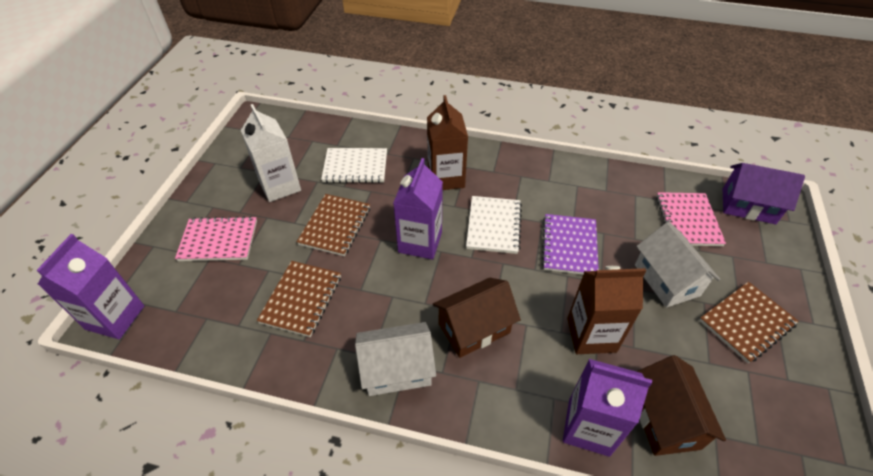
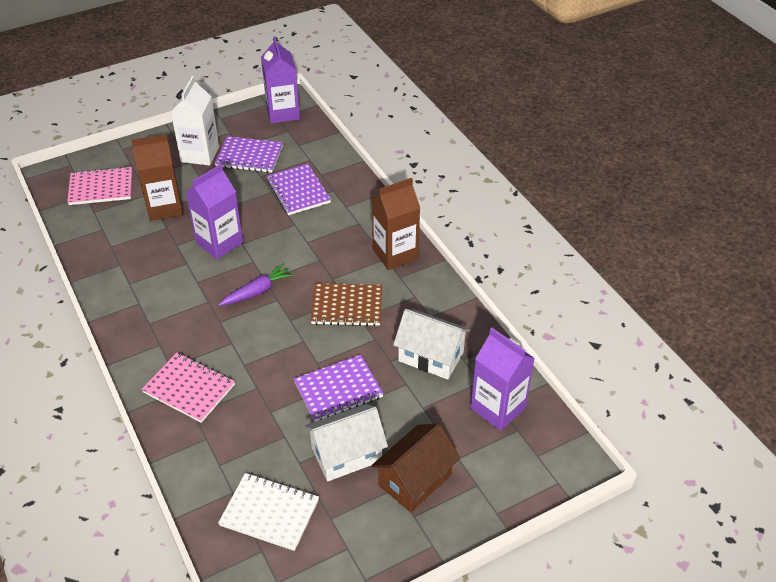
brown house: 2 -> 1
brown notebook: 3 -> 1
purple carrot: 0 -> 1
purple house: 1 -> 0
purple notebook: 1 -> 3
white notebook: 2 -> 1

